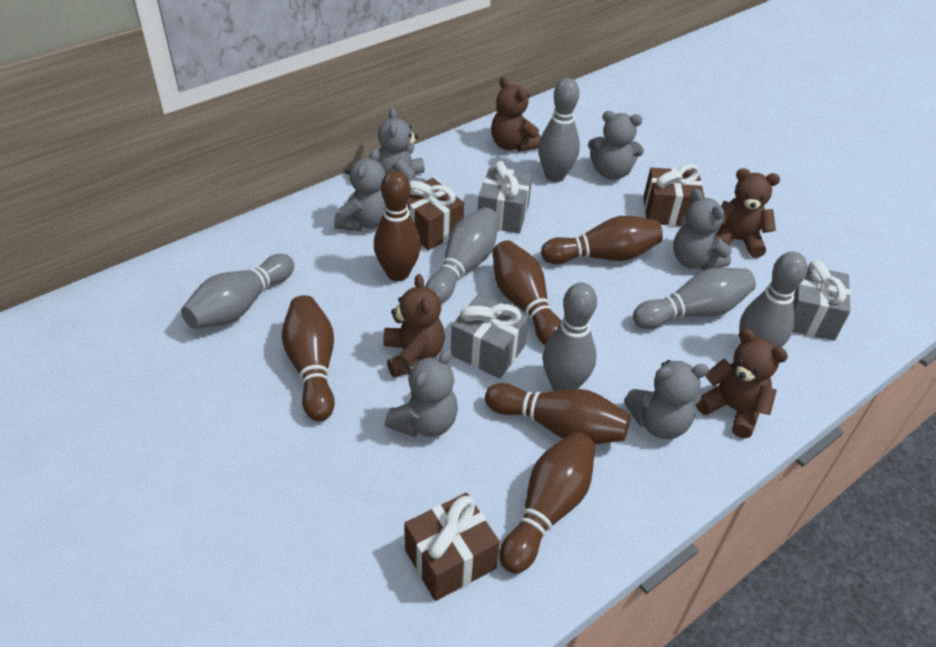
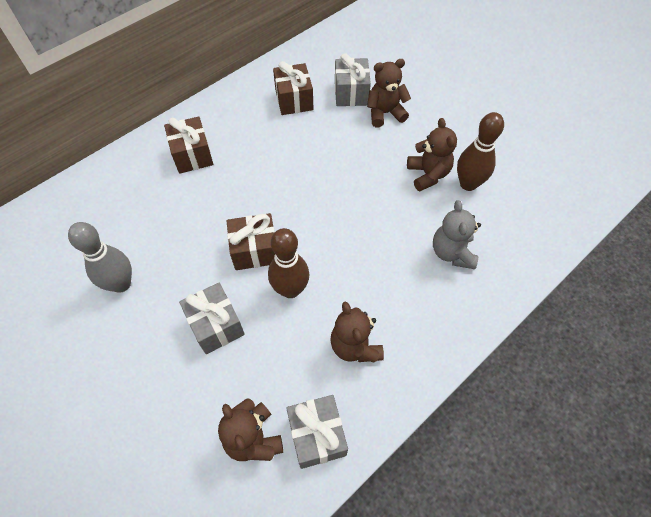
brown bowling pin: 6 -> 2
grey bowling pin: 6 -> 1
grey teddy bear: 6 -> 1

